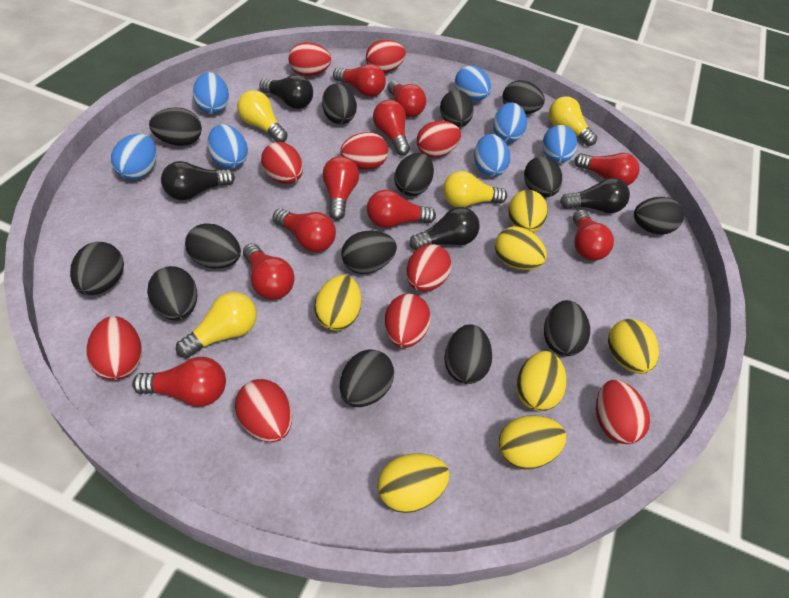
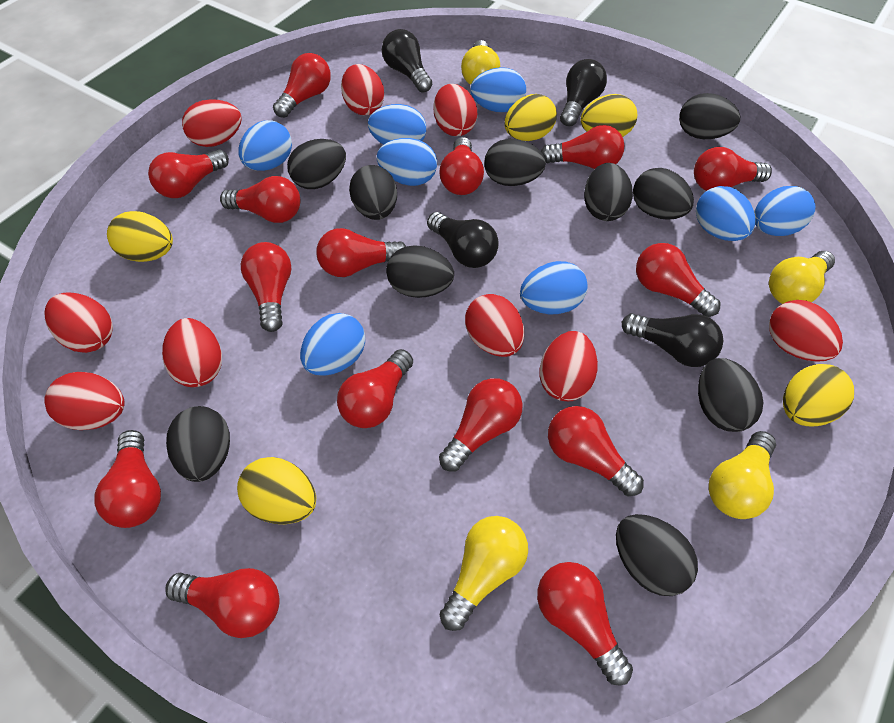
black egg: 14 -> 10
blue egg: 7 -> 8
red egg: 10 -> 9
red light bulb: 10 -> 15
yellow egg: 7 -> 5

